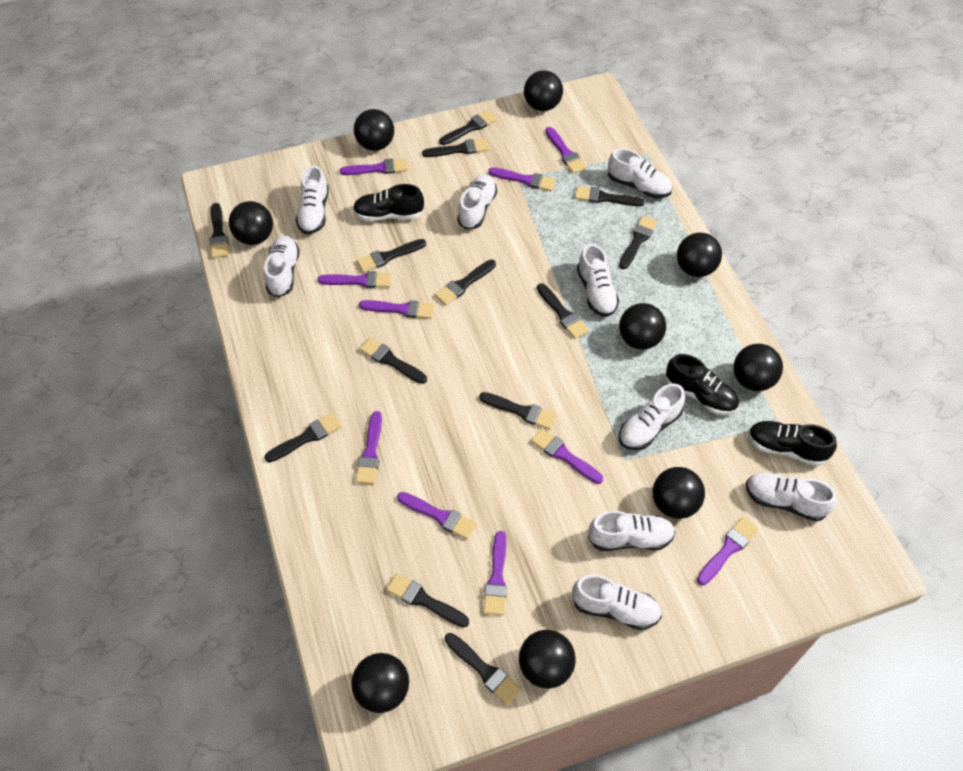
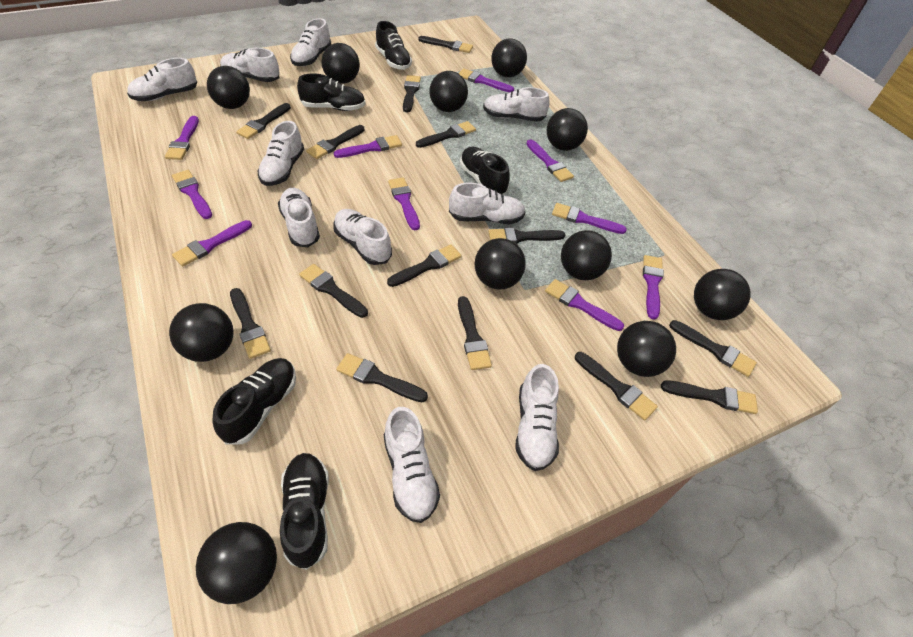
black ball: 9 -> 11
black brush: 13 -> 14
black shoe: 3 -> 5
white shoe: 9 -> 10

